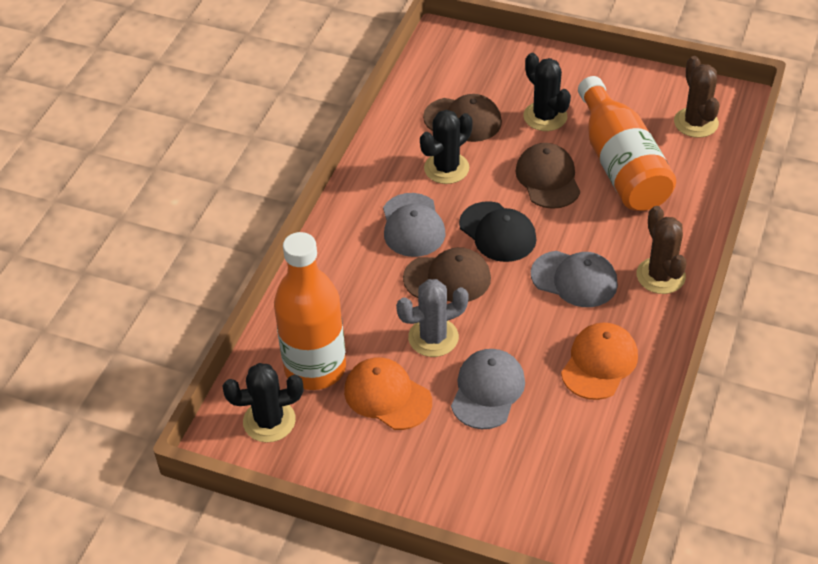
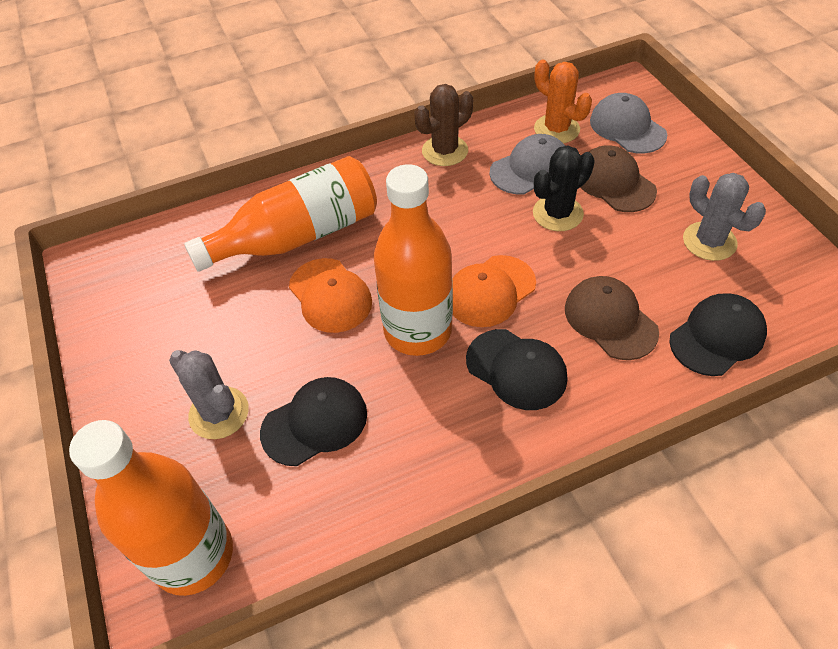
black cactus: 3 -> 1
black cap: 1 -> 3
brown cactus: 2 -> 1
brown cap: 3 -> 2
grey cactus: 1 -> 2
grey cap: 3 -> 2
orange bottle: 2 -> 3
orange cactus: 0 -> 1

